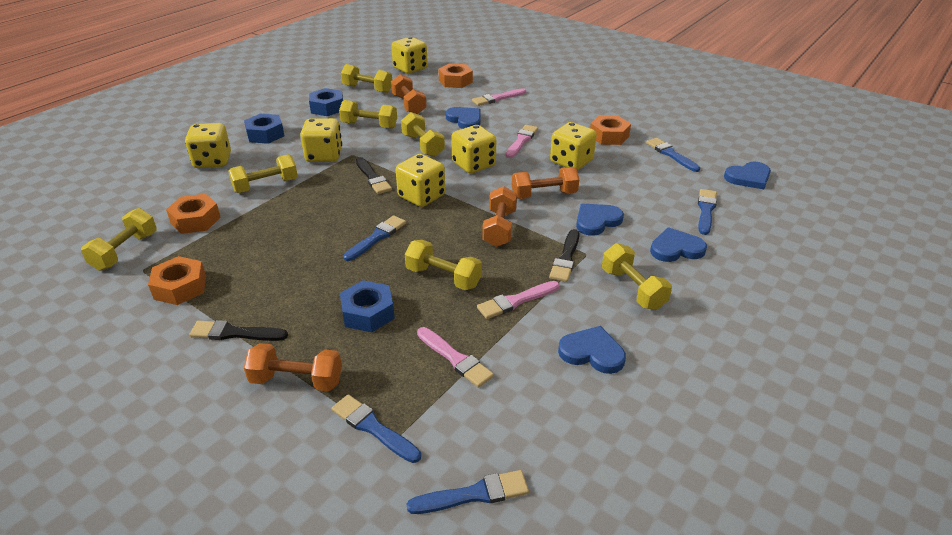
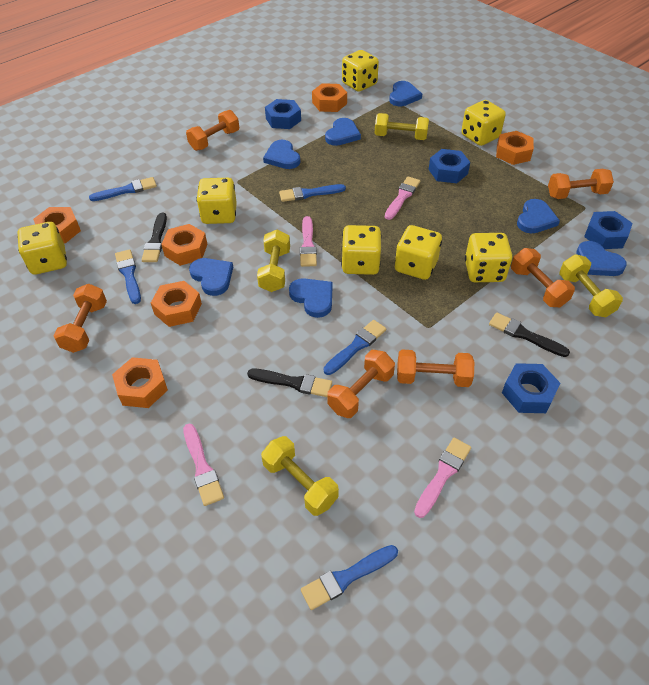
blue heart: 5 -> 7
blue nut: 3 -> 4
orange dumbbell: 4 -> 6
orange nut: 4 -> 6
yellow dice: 6 -> 7
yellow dumbbell: 7 -> 4

